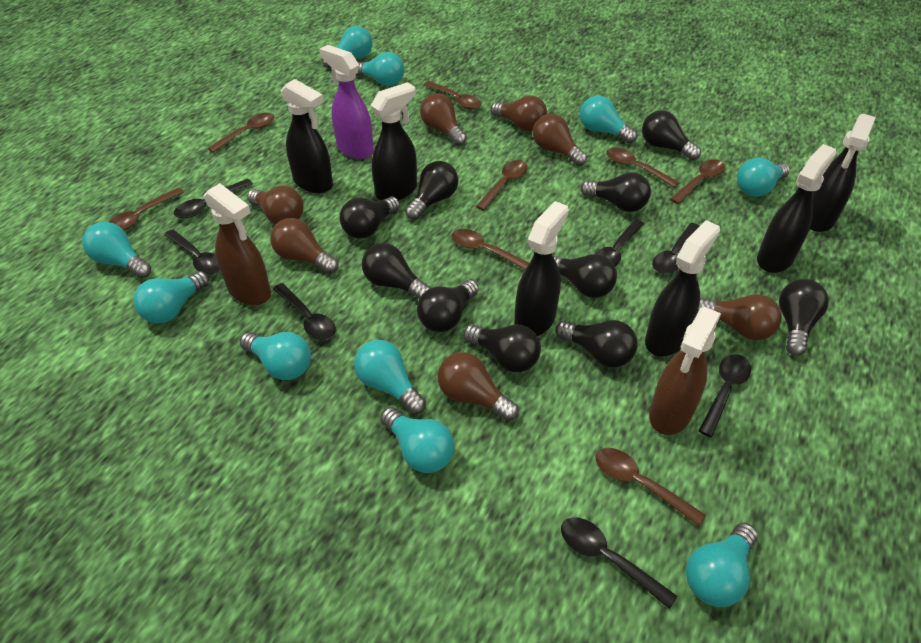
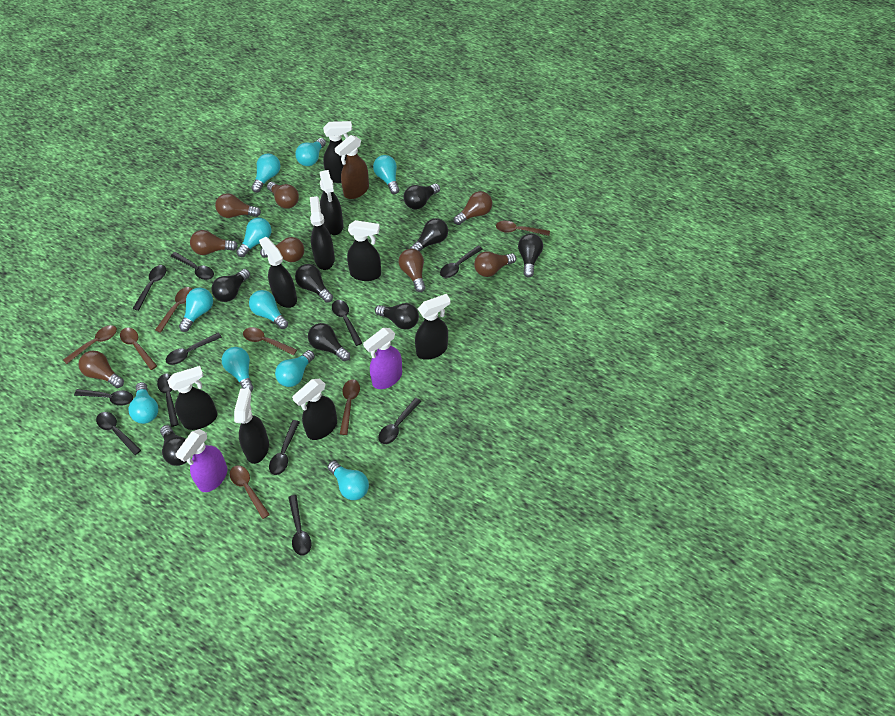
black light bulb: 10 -> 8
black spoon: 7 -> 11
black spray bottle: 6 -> 9
brown light bulb: 7 -> 8
brown spoon: 8 -> 7
brown spray bottle: 2 -> 1
purple spray bottle: 1 -> 2

